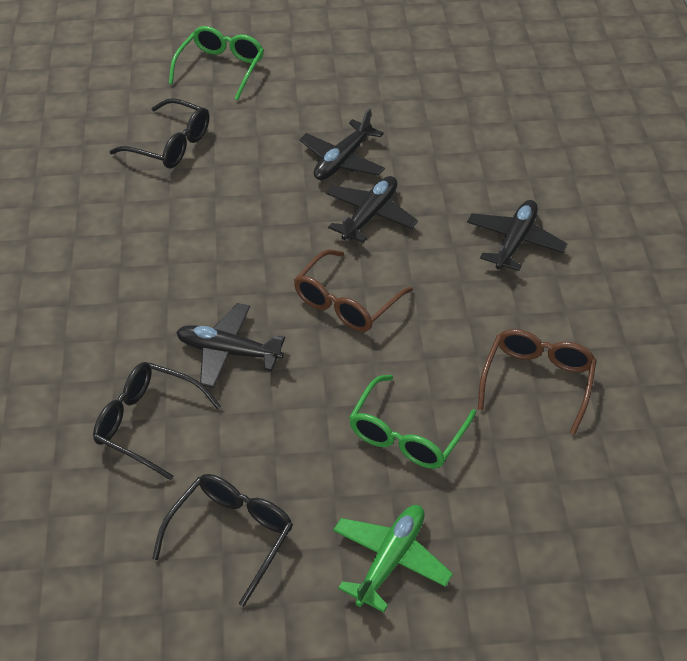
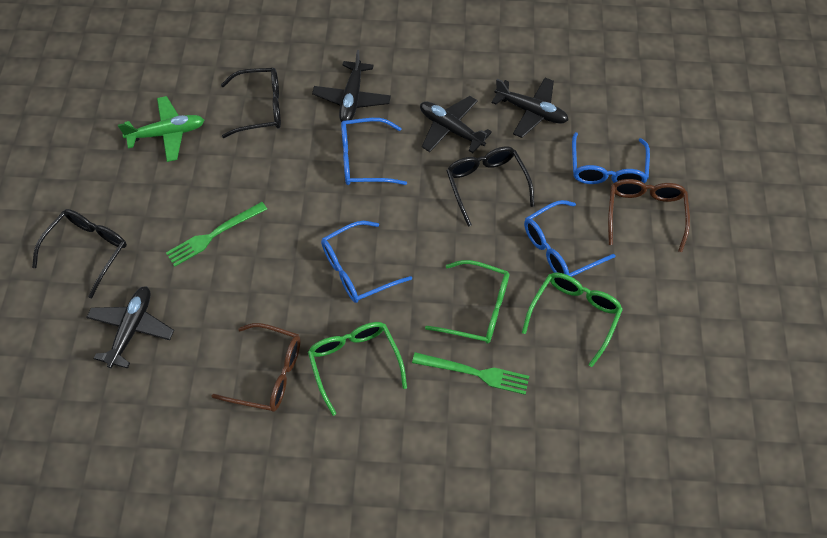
blue glasses: 0 -> 4
green fork: 0 -> 2
green glasses: 2 -> 3

